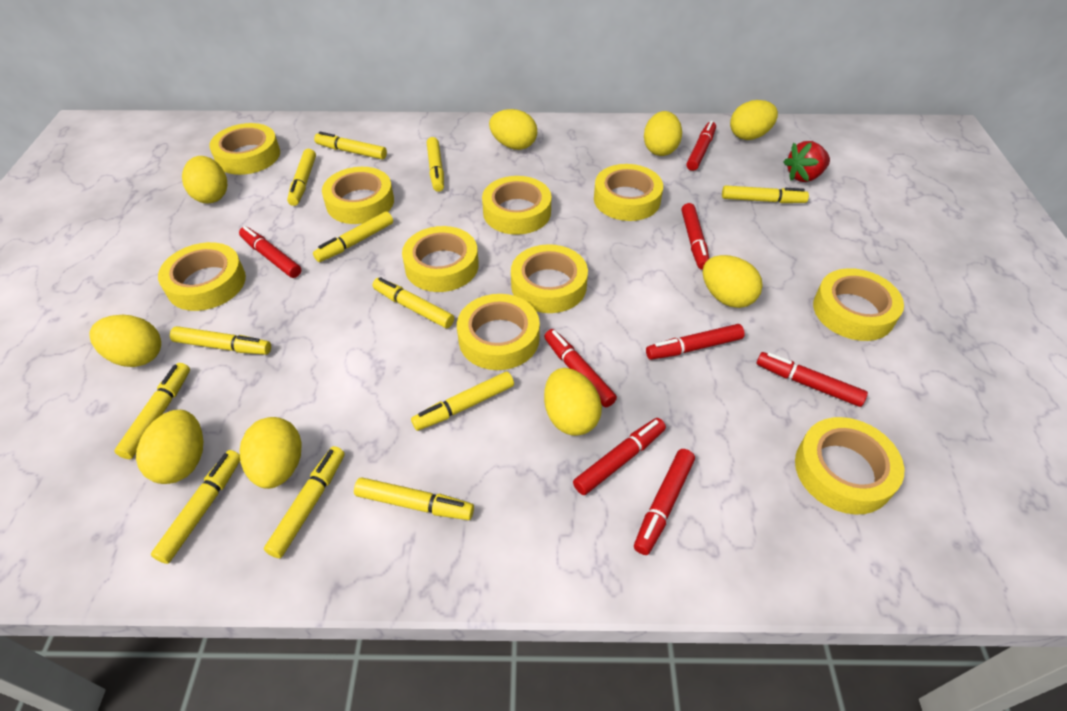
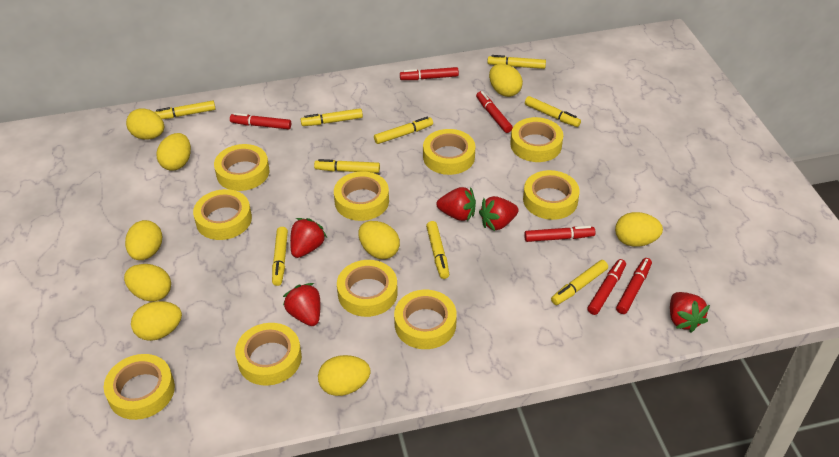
red marker: 8 -> 6
red strawberry: 1 -> 5
yellow marker: 12 -> 9

